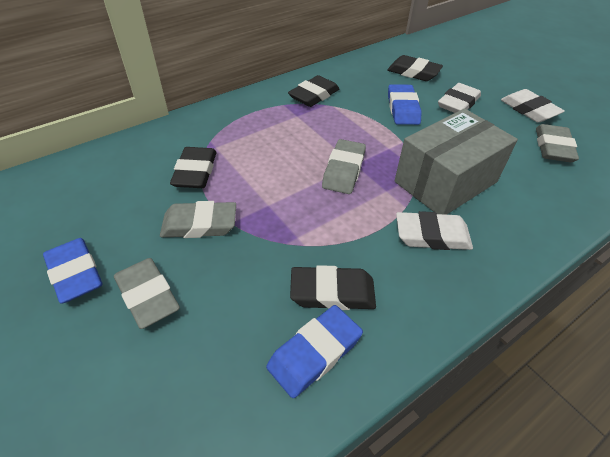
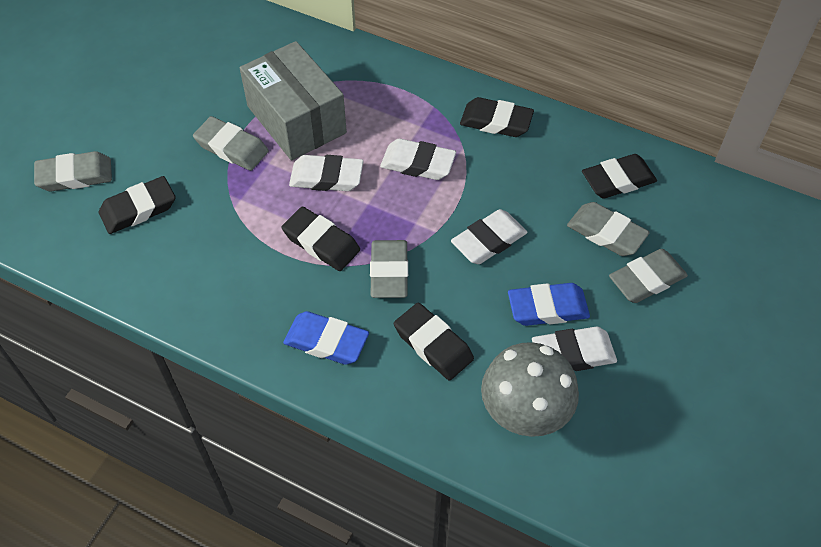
black eraser: 4 -> 5
blue eraser: 3 -> 2
grey eraser: 4 -> 5
grey mushroom: 0 -> 1
white eraser: 3 -> 4

